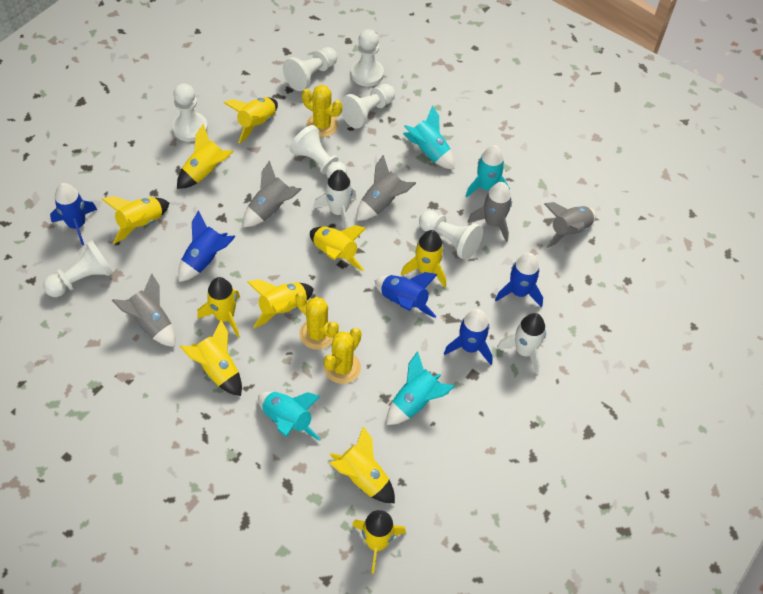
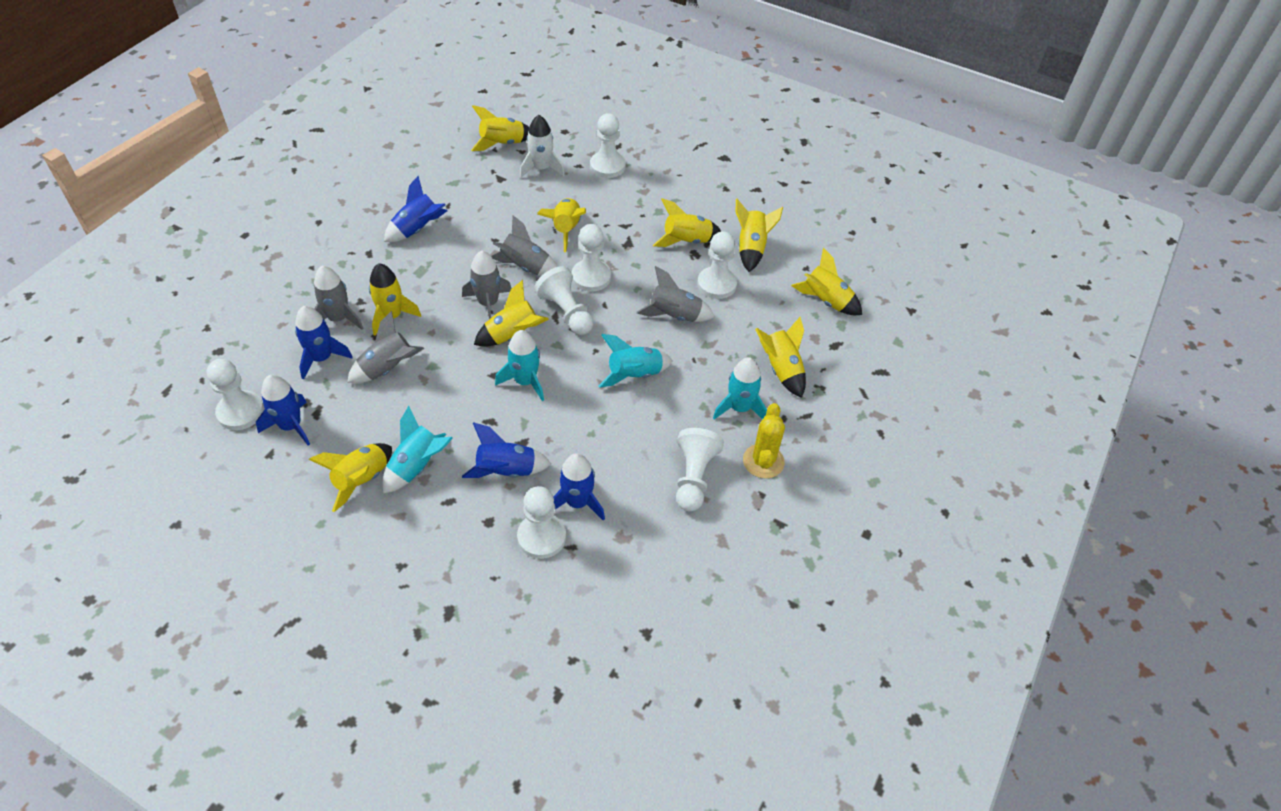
white rocket: 2 -> 1
yellow cactus: 3 -> 1
yellow rocket: 10 -> 9

